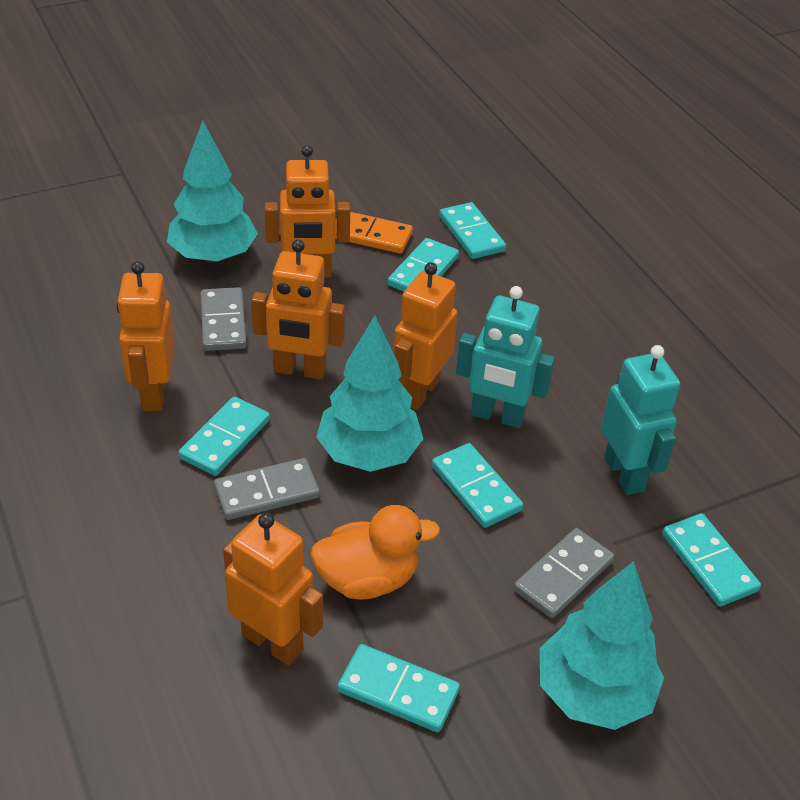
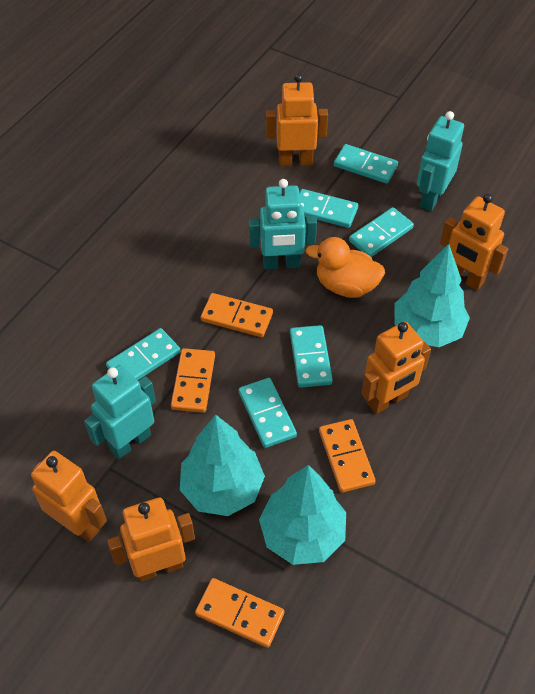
grey domino: 3 -> 0
orange domino: 1 -> 4
turquoise robot: 2 -> 3

